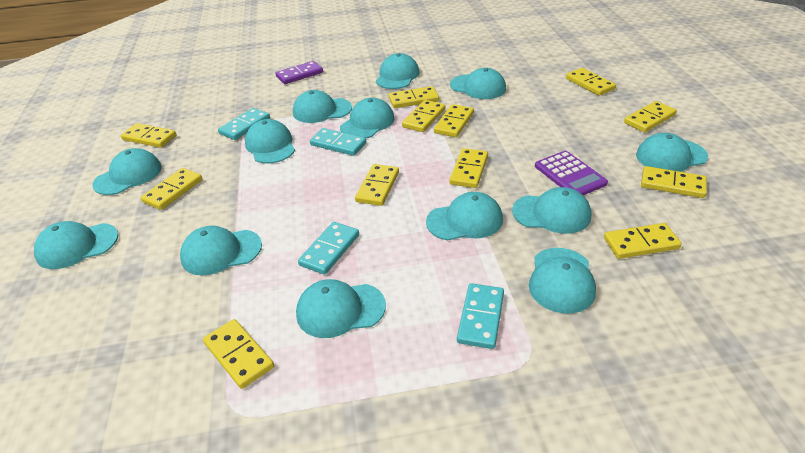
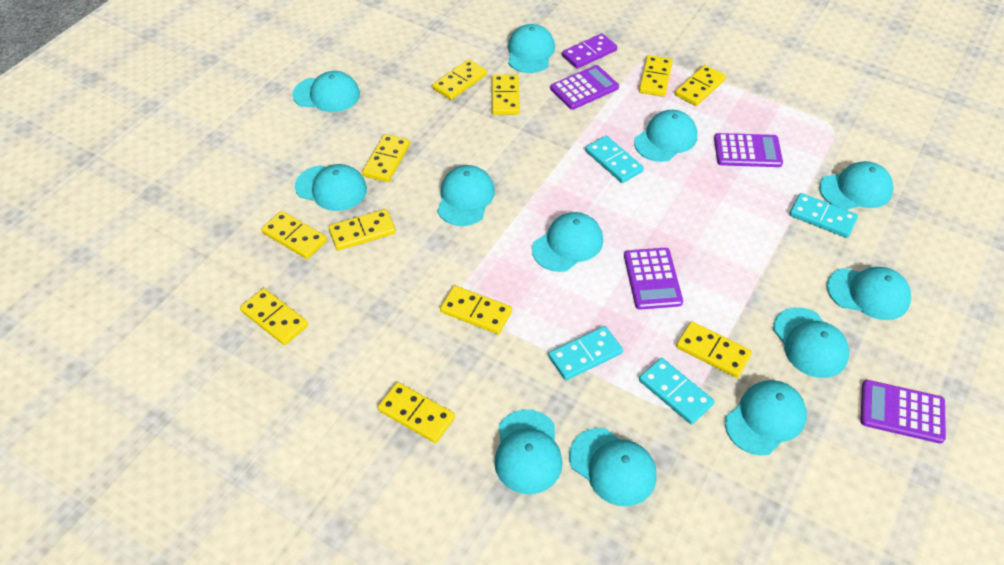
purple calculator: 1 -> 4
turquoise cap: 13 -> 12
yellow domino: 12 -> 11

